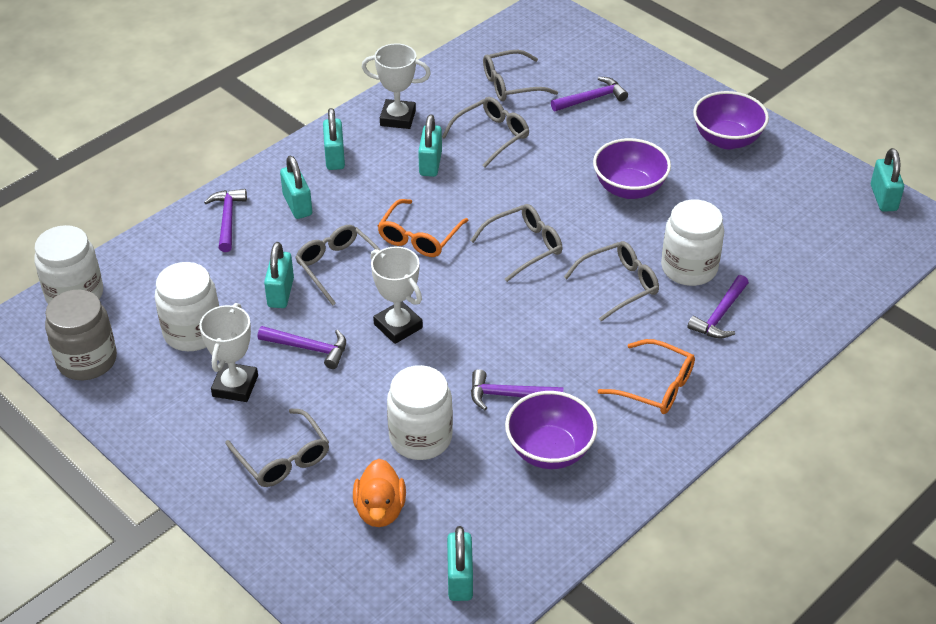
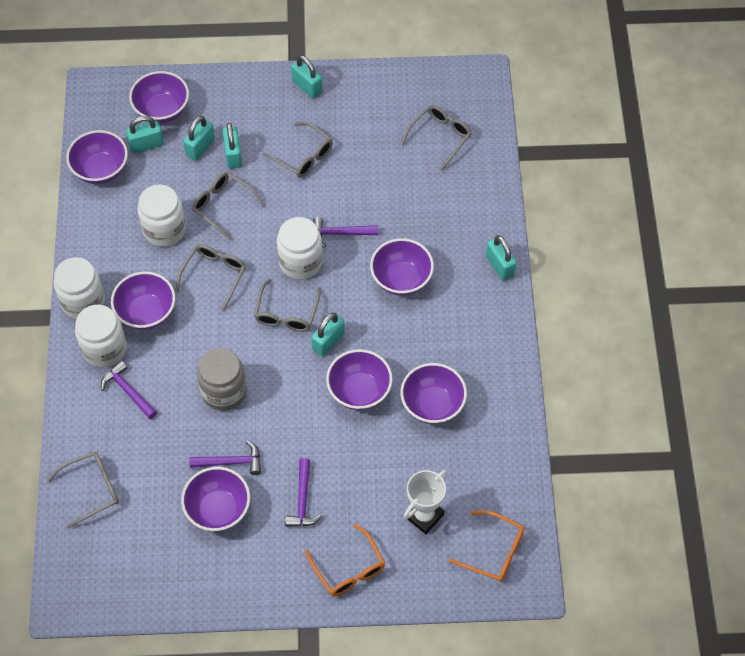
orange duck: 1 -> 0
purple bowl: 3 -> 7
purple hammer: 5 -> 4
white trophy: 3 -> 1

